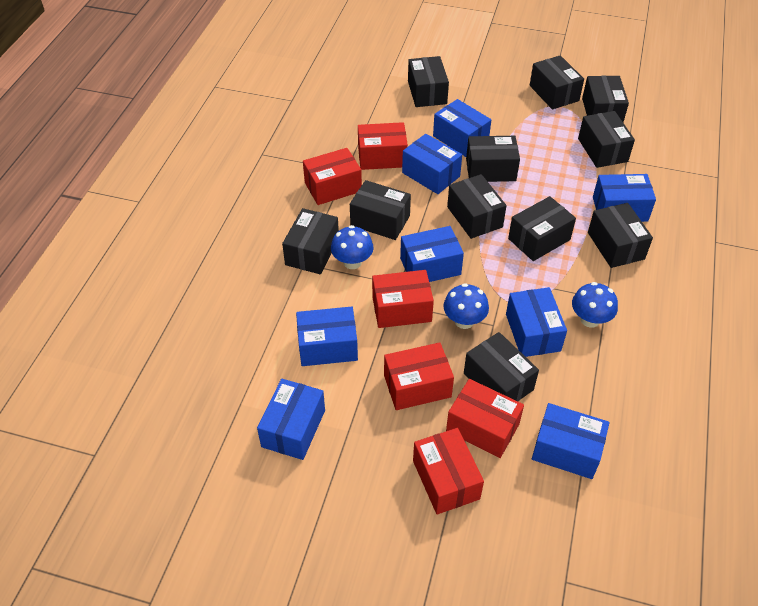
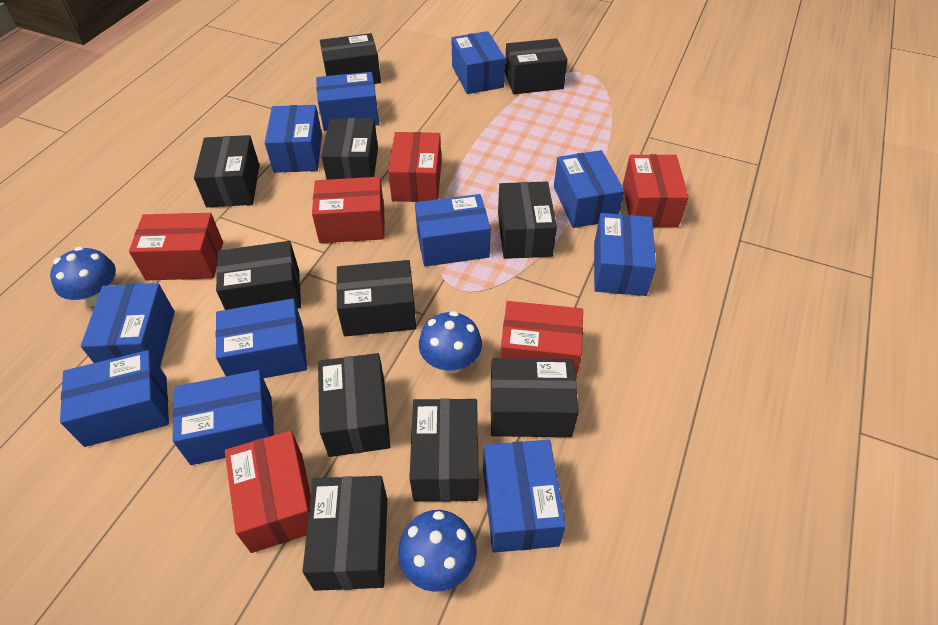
blue box: 8 -> 11

